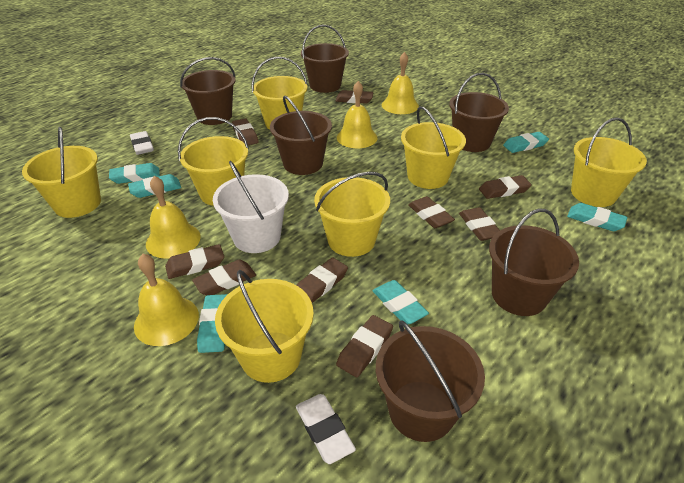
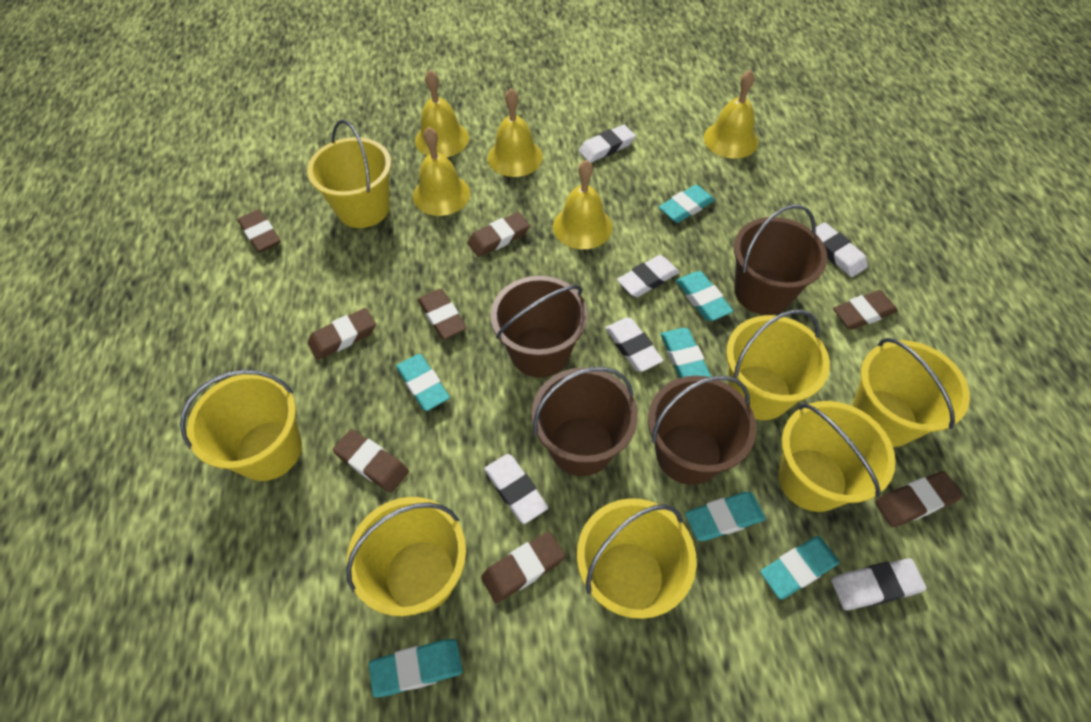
brown bucket: 6 -> 4
brown eraser: 9 -> 8
turquoise eraser: 6 -> 7
white bucket: 1 -> 0
white eraser: 2 -> 6
yellow bell: 4 -> 5

